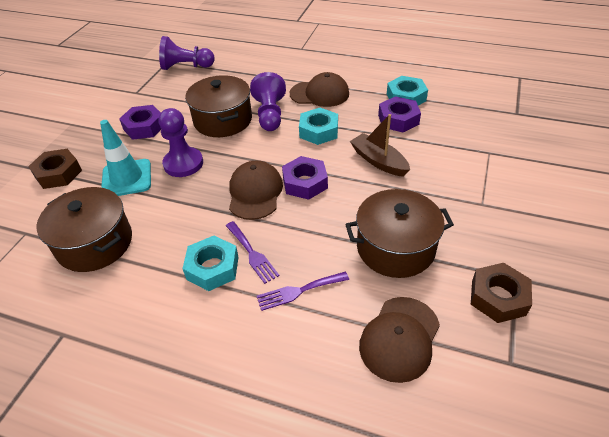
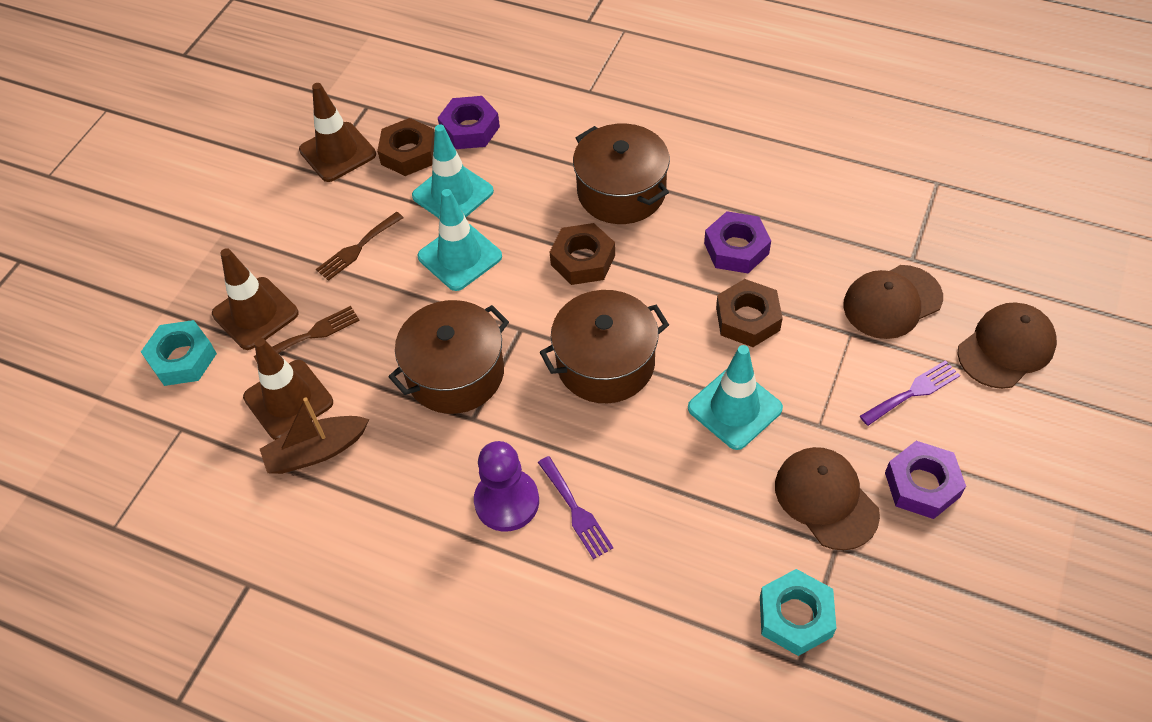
brown fork: 0 -> 2
brown nut: 2 -> 3
brown traffic cone: 0 -> 3
purple pawn: 3 -> 1
turquoise nut: 3 -> 2
turquoise traffic cone: 1 -> 3

